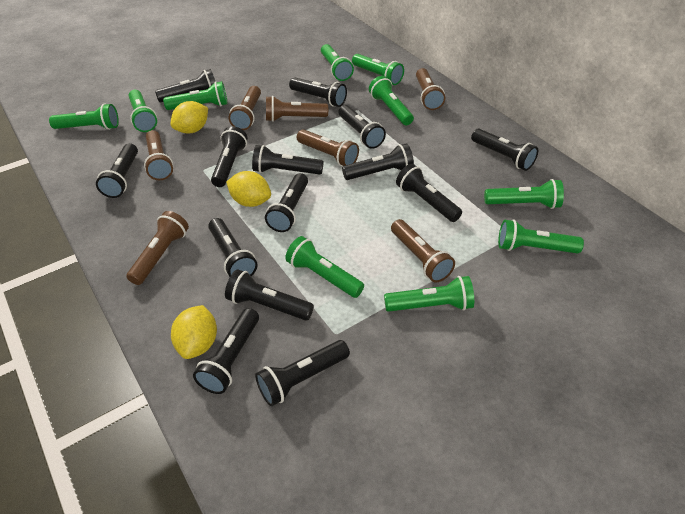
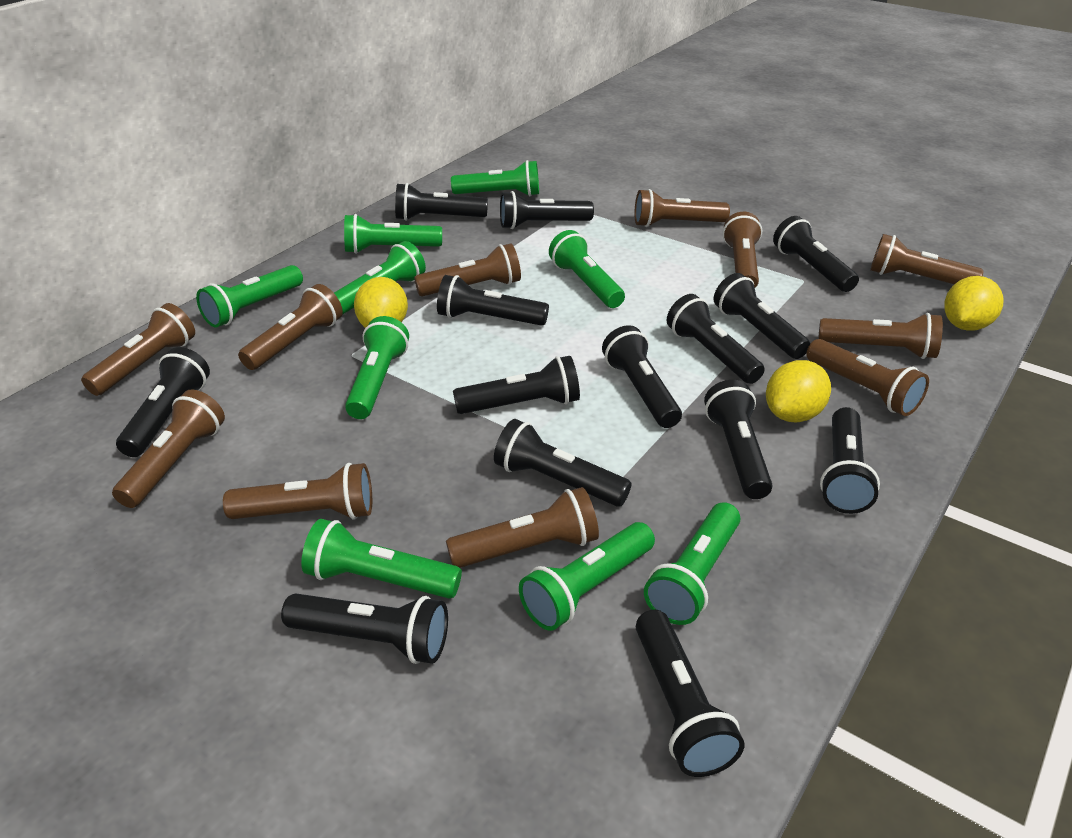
brown flashlight: 7 -> 11
green flashlight: 10 -> 9

